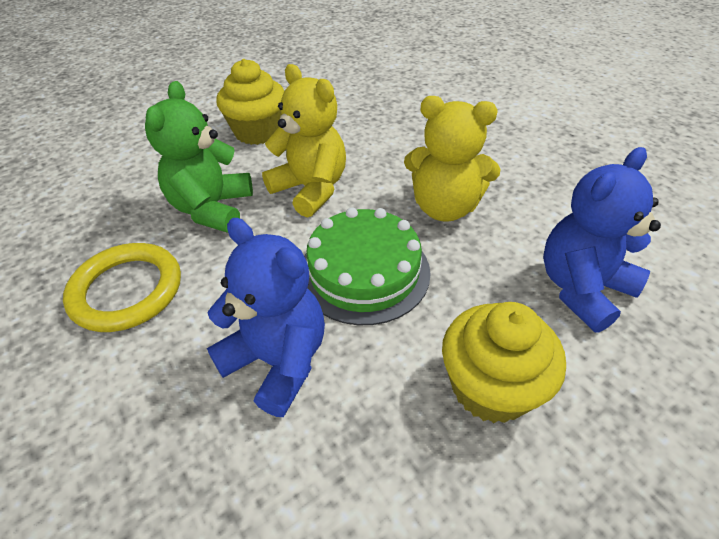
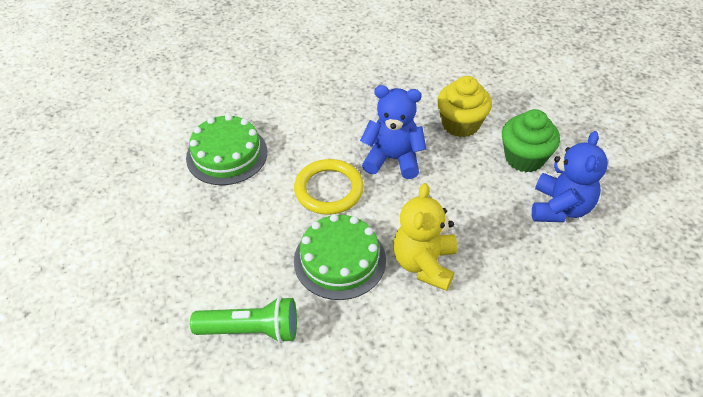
green cake: 1 -> 2
green cupcake: 0 -> 1
green flashlight: 0 -> 1
green teddy bear: 1 -> 0
yellow cupcake: 2 -> 1
yellow teddy bear: 2 -> 1

